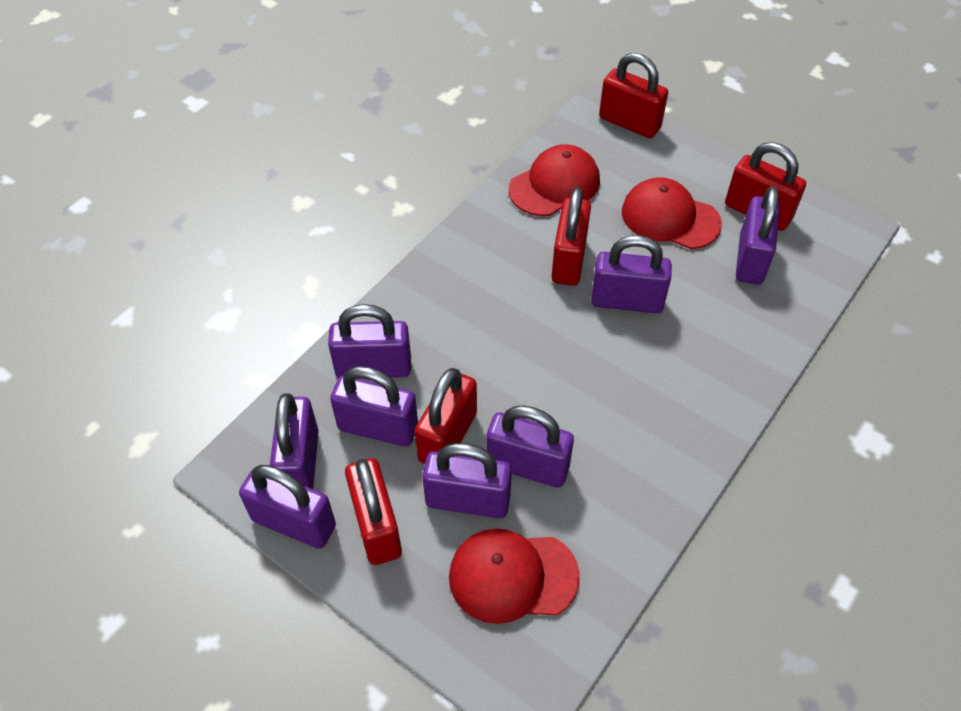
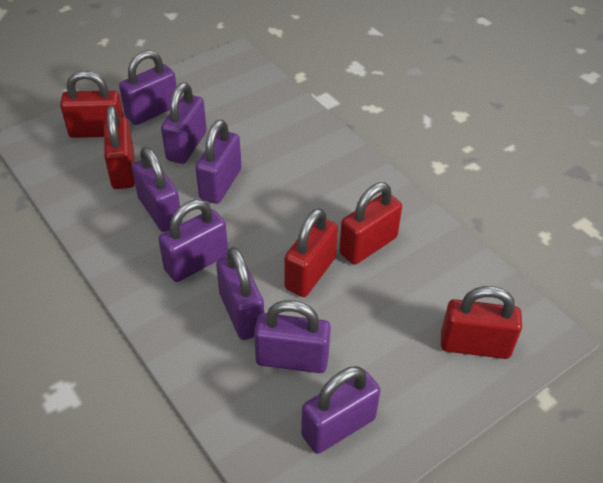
red cap: 3 -> 0

